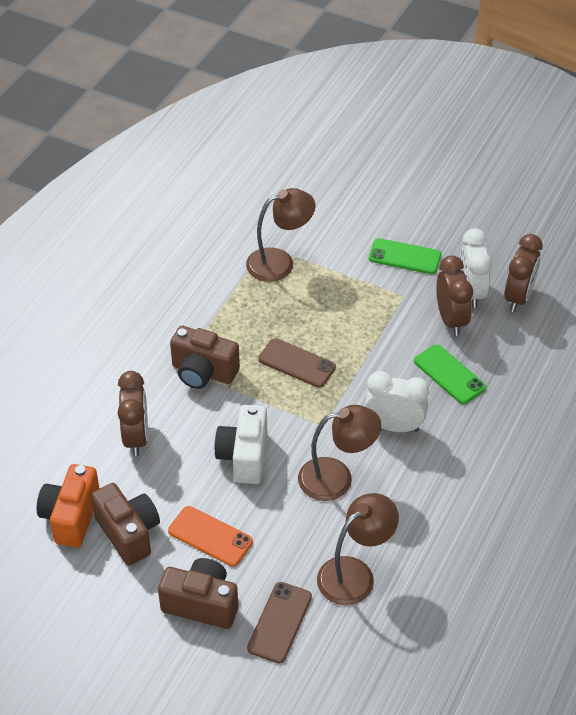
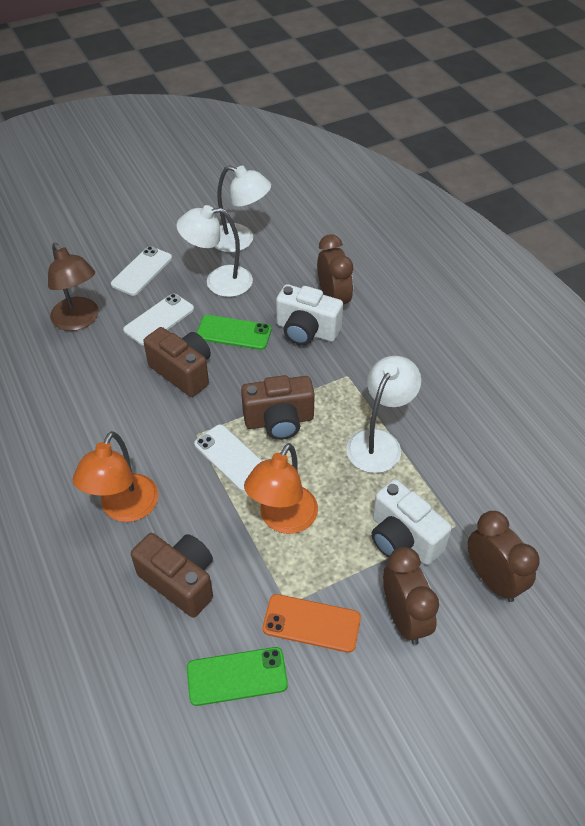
brown lamp: 3 -> 1
brown phone: 2 -> 0
orange camera: 1 -> 0
orange lamp: 0 -> 2
white camera: 1 -> 2
white clock: 2 -> 0
white lamp: 0 -> 3
white phone: 0 -> 3

